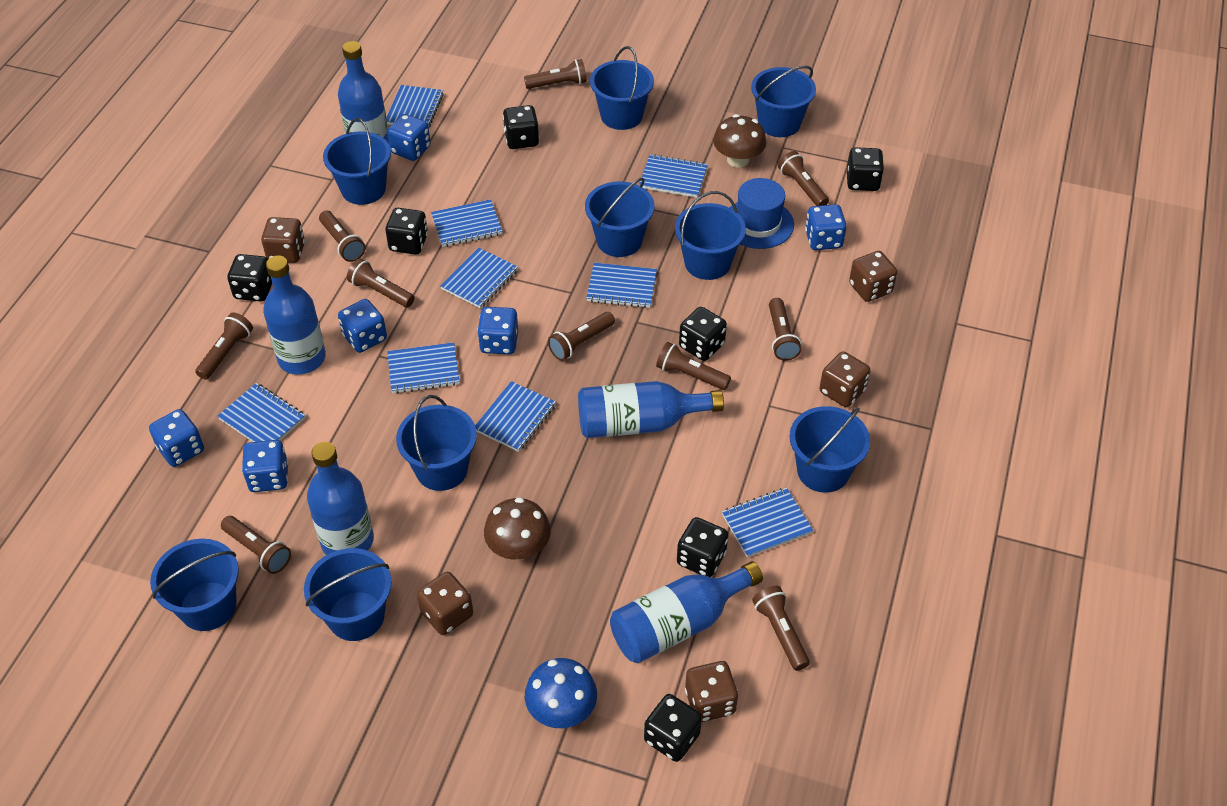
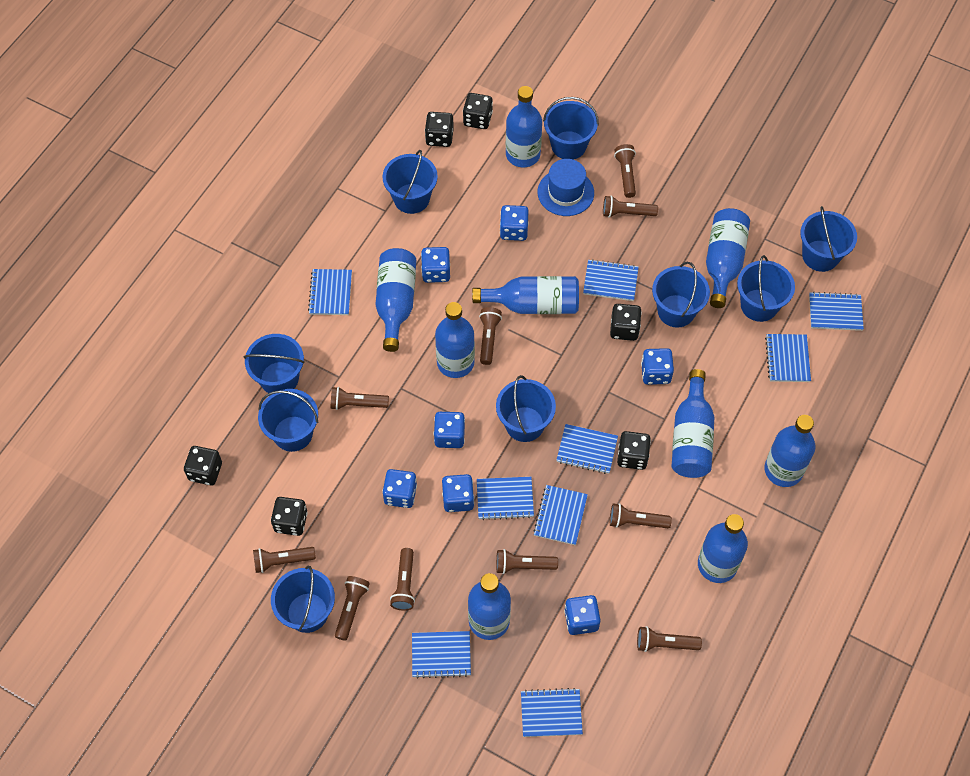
black dice: 7 -> 6
blue bottle: 5 -> 9
blue dice: 6 -> 7
blue mushroom: 1 -> 0
brown dice: 5 -> 0
brown mushroom: 2 -> 0

